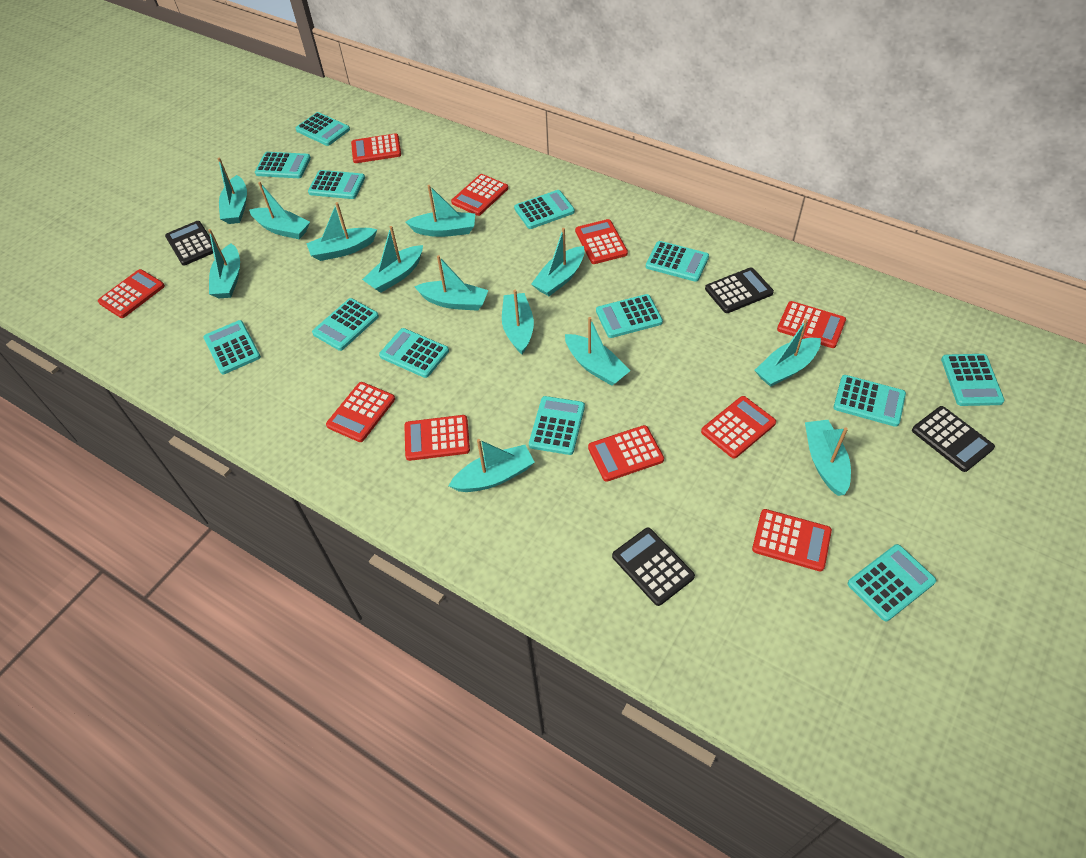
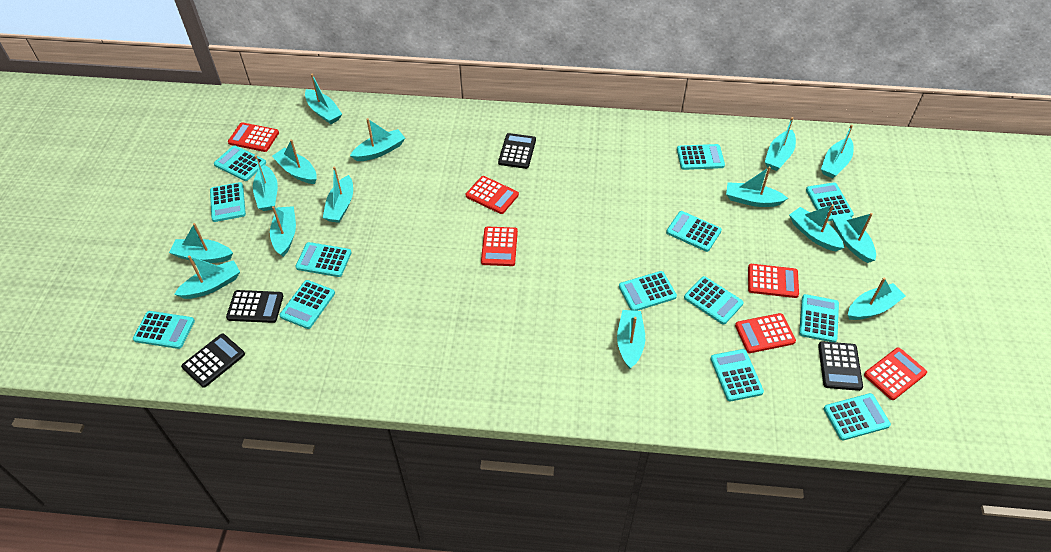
red calculator: 10 -> 6
turquoise boat: 13 -> 15

